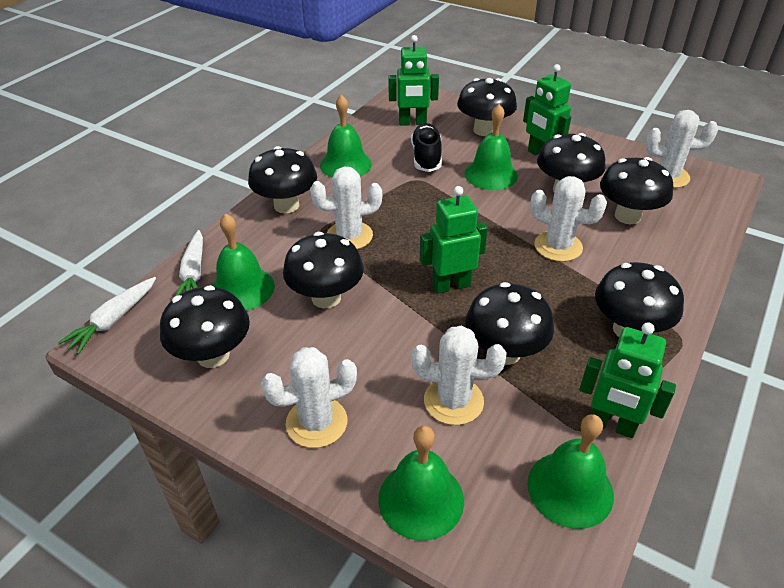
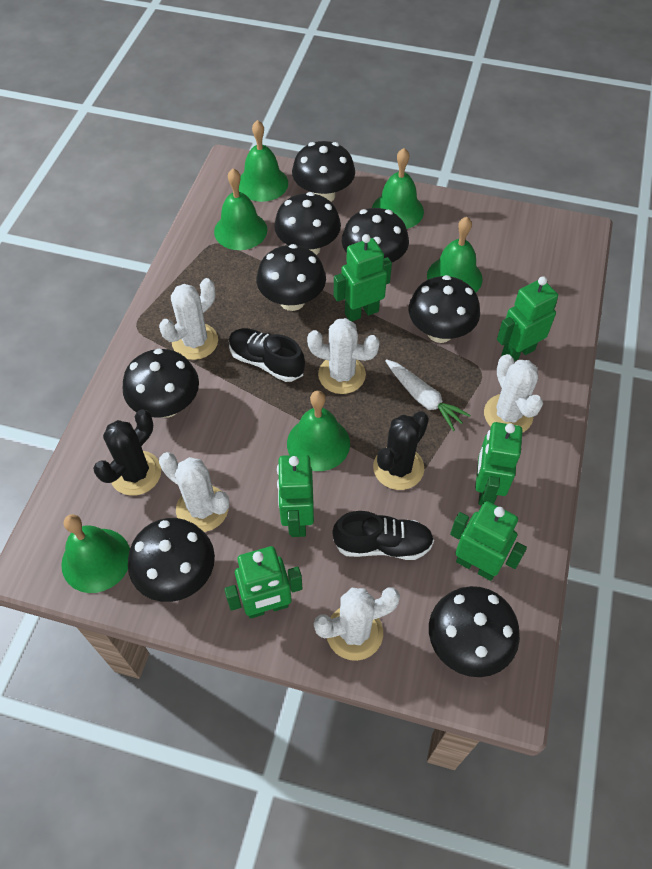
black cactus: 0 -> 2
black shoe: 1 -> 2
green bell: 5 -> 6
green robot: 4 -> 6
white carrot: 2 -> 1

